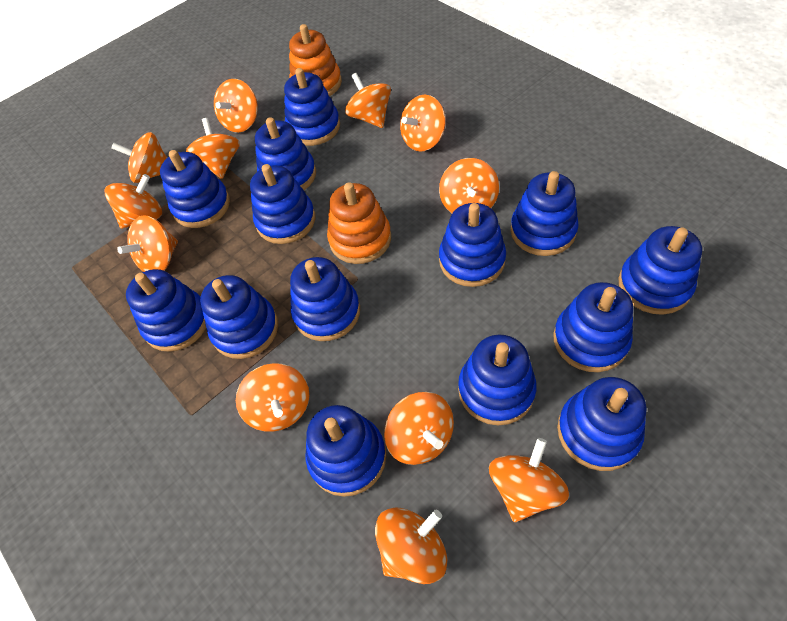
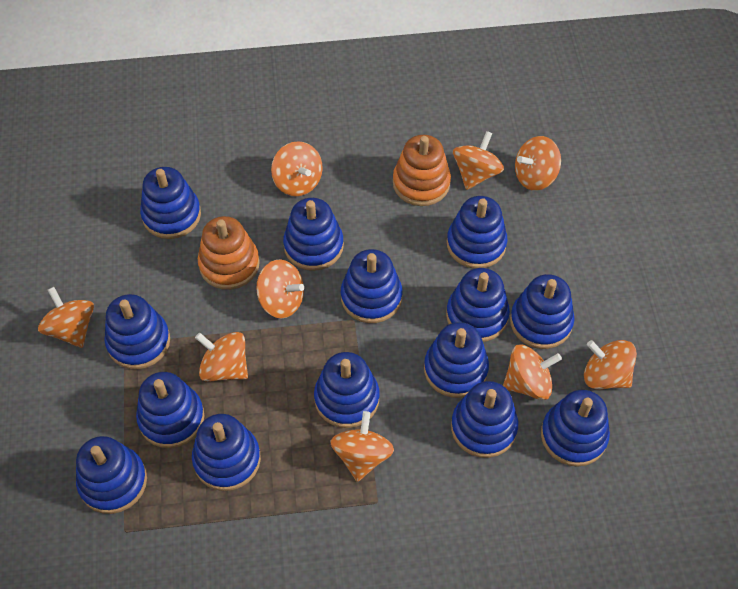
orange spinning top: 12 -> 9

